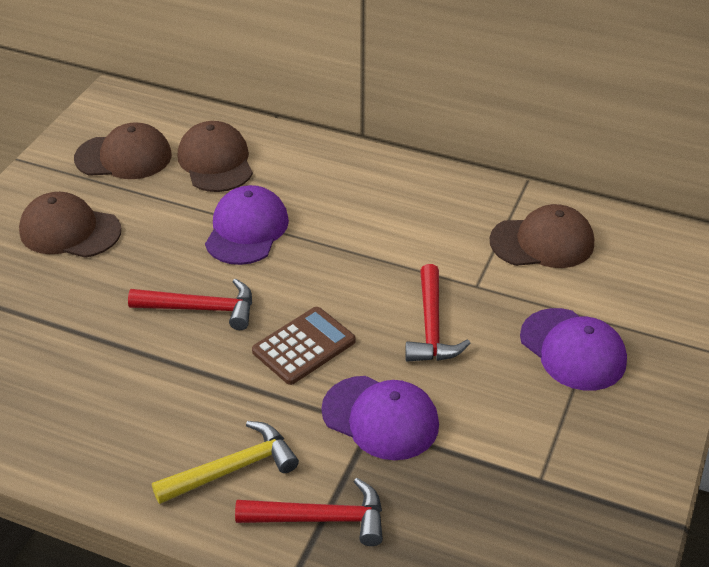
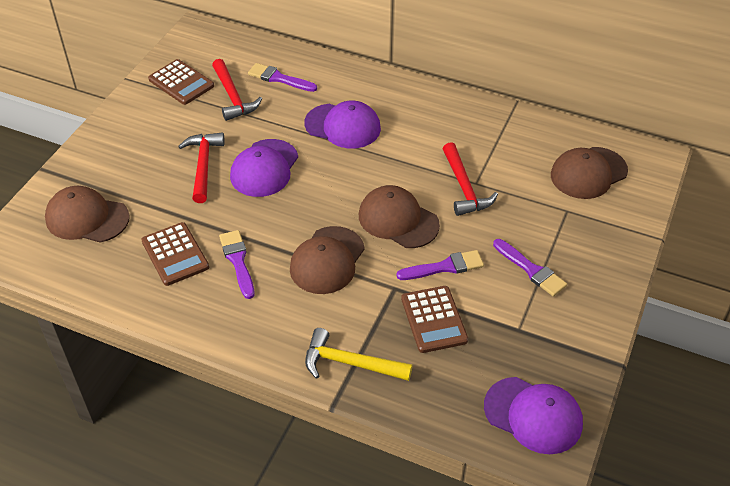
brown calculator: 1 -> 3
purple brush: 0 -> 4

